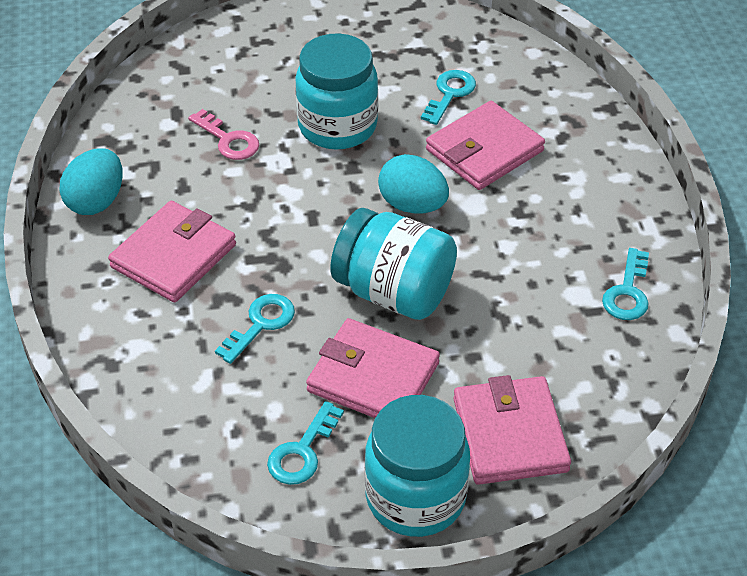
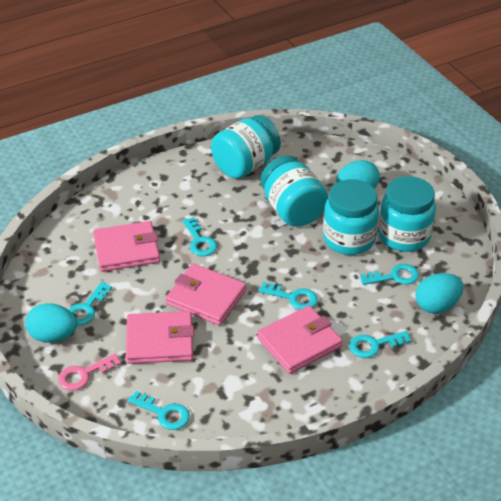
turquoise egg: 2 -> 3
turquoise jar: 3 -> 4
turquoise key: 4 -> 6

